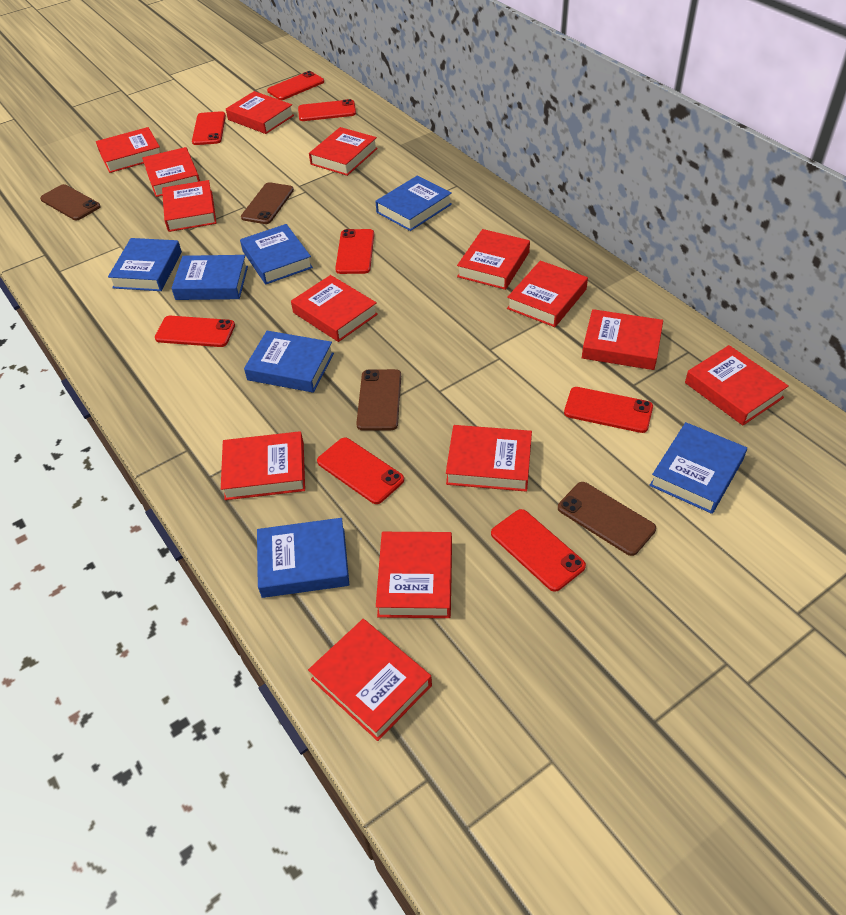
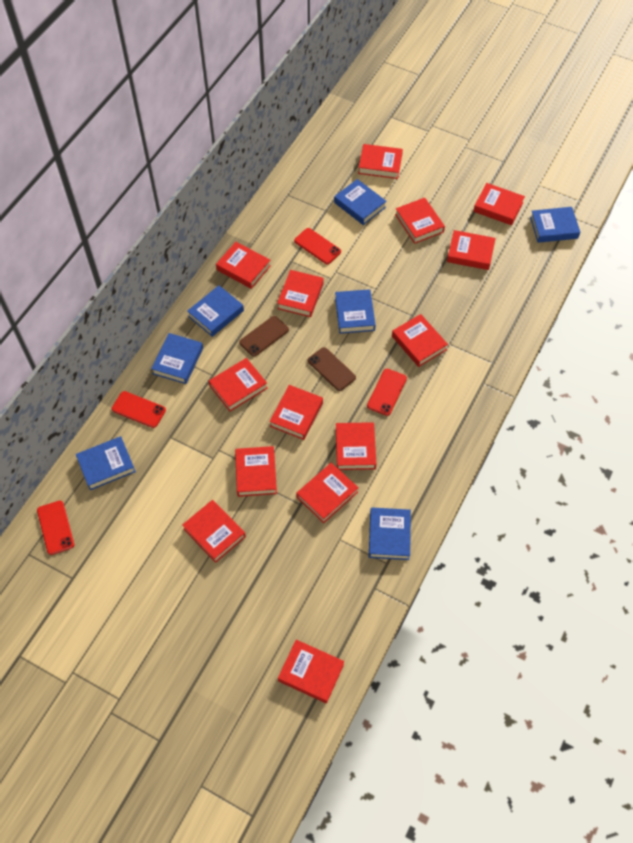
brown phone: 4 -> 2
red phone: 8 -> 4

